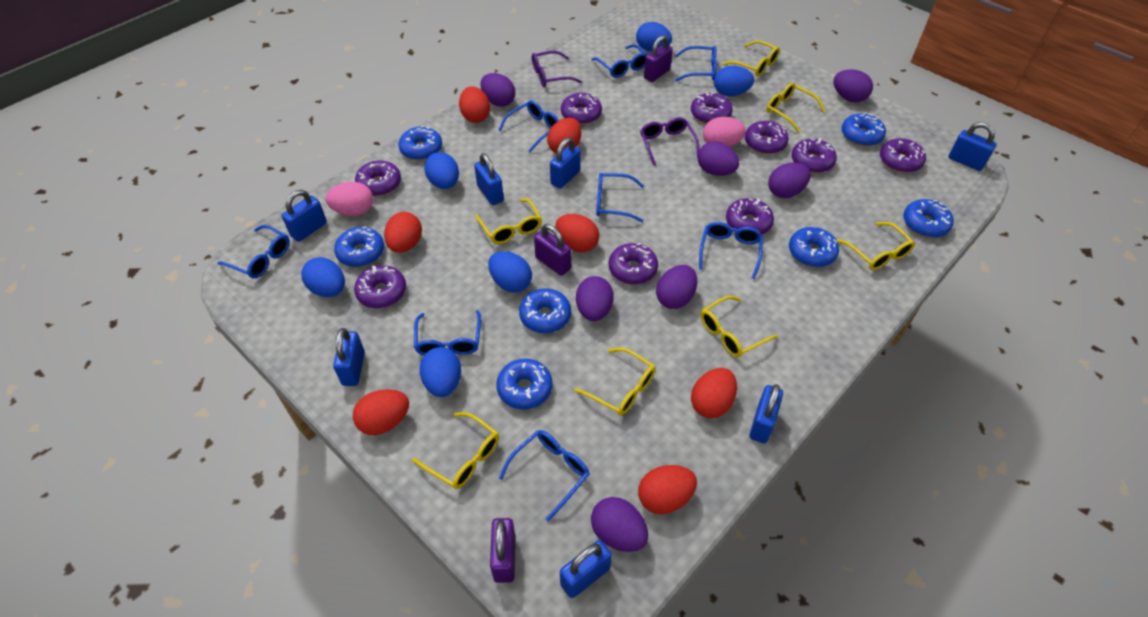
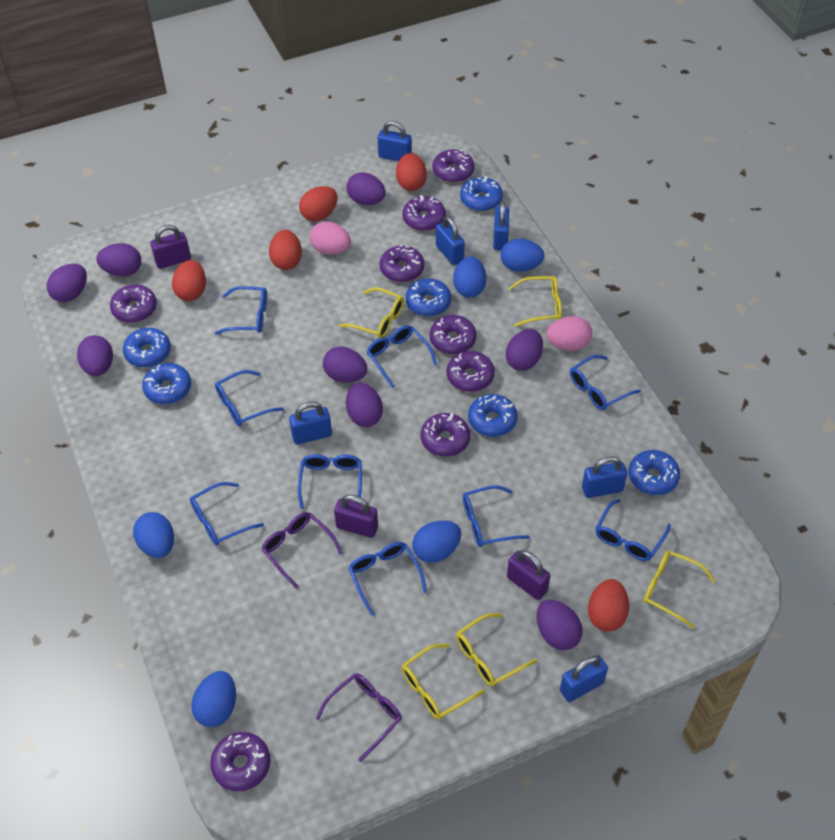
blue donut: 7 -> 6
blue egg: 6 -> 5
blue glasses: 8 -> 9
blue padlock: 7 -> 6
purple donut: 9 -> 8
purple egg: 7 -> 8
red egg: 7 -> 5
yellow glasses: 7 -> 5

